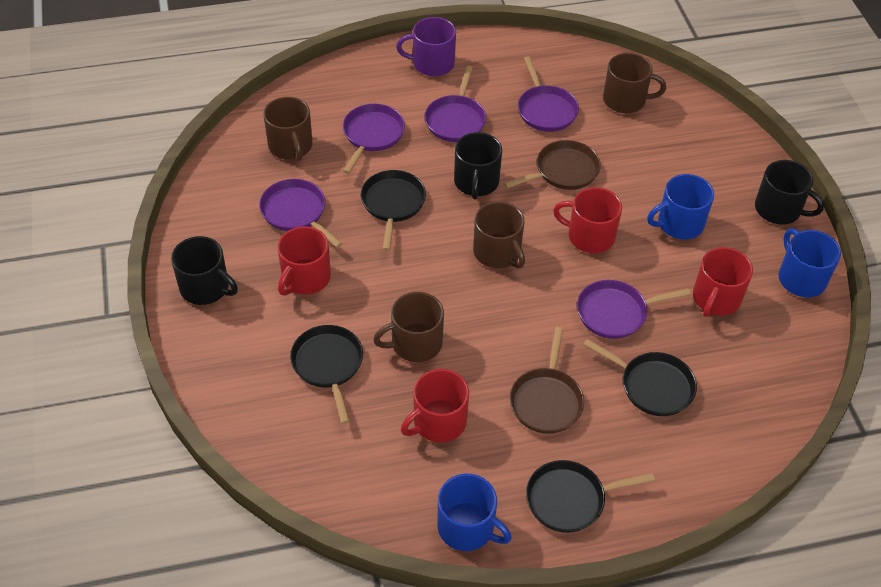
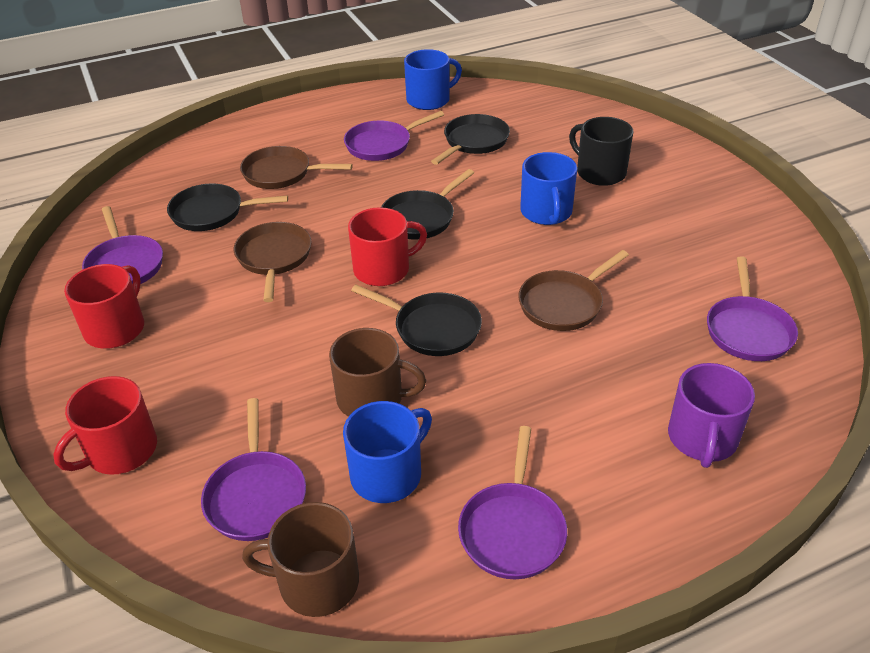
black mug: 3 -> 1
brown mug: 4 -> 2
brown pan: 2 -> 3
red mug: 4 -> 3

